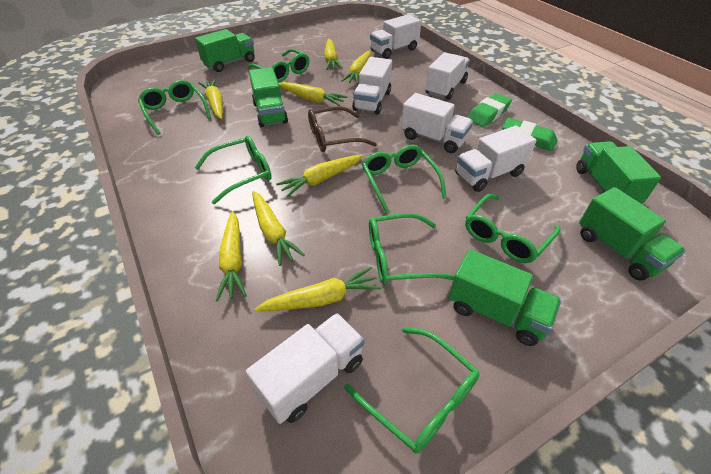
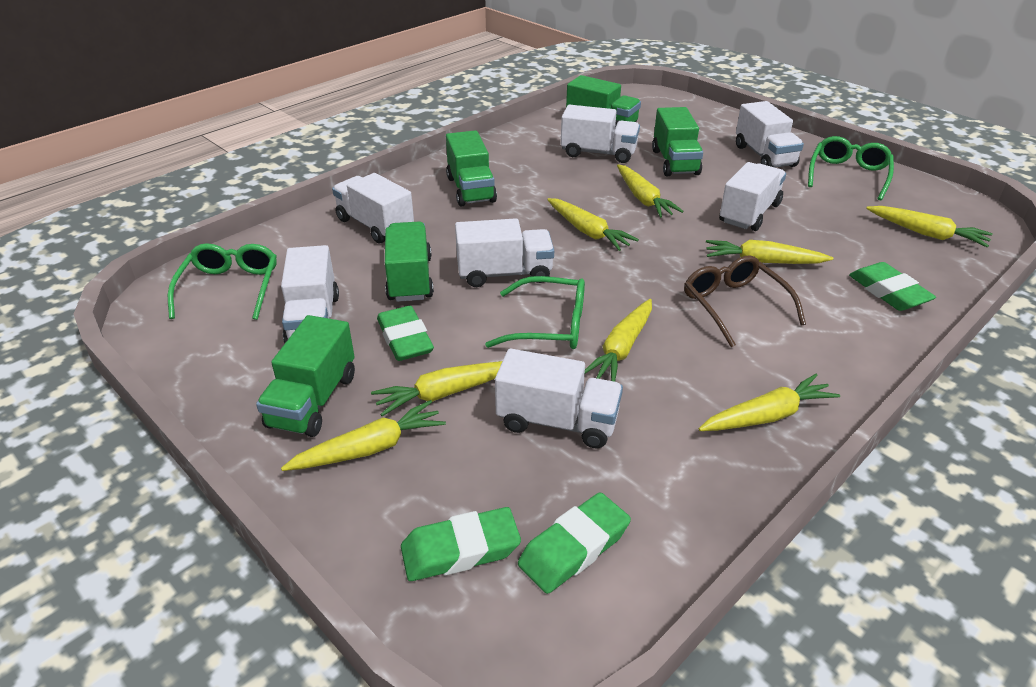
green eraser: 2 -> 4
green glasses: 7 -> 3
white truck: 6 -> 7

